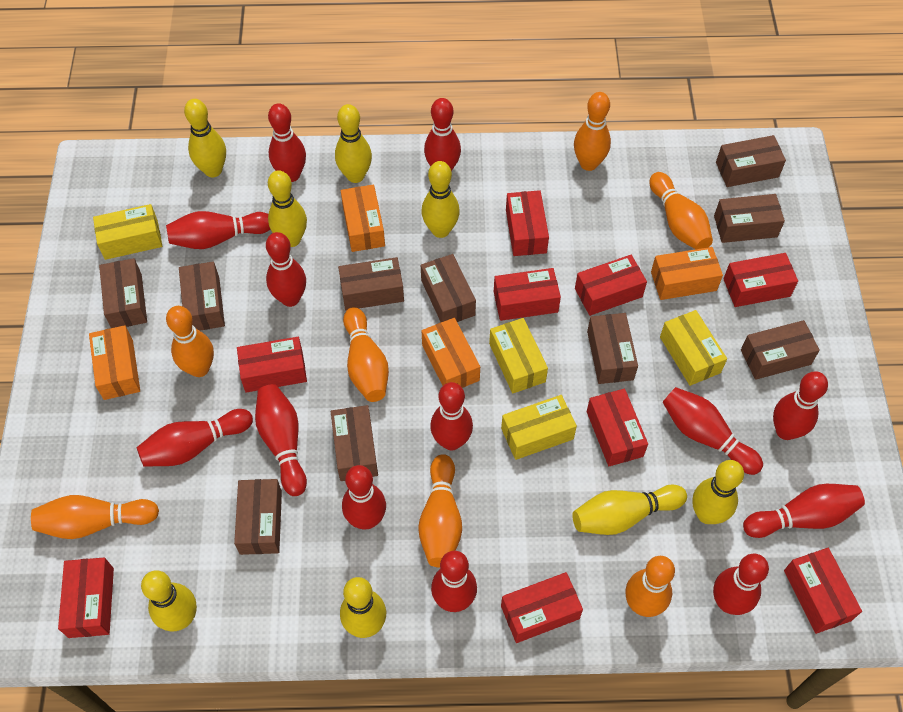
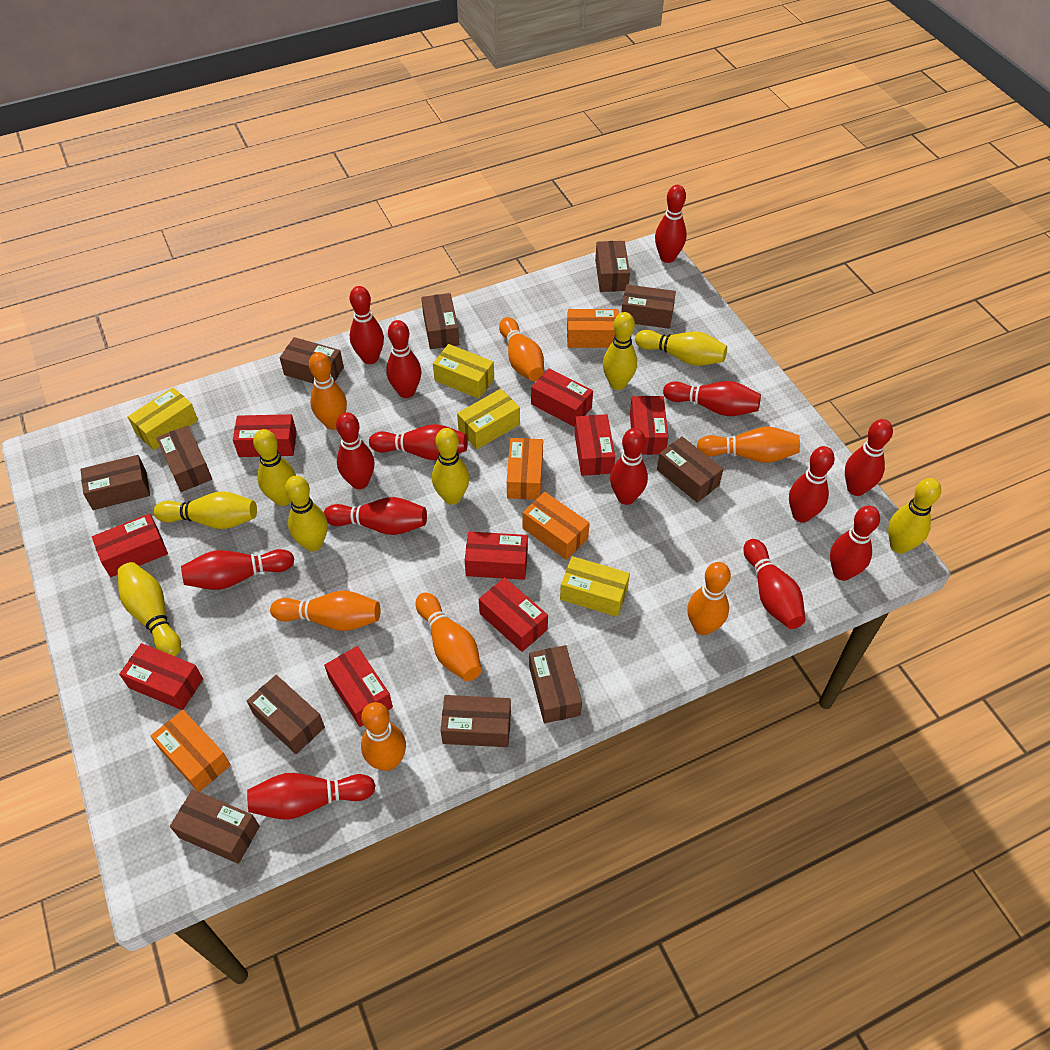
brown box: 10 -> 11
red bowling pin: 13 -> 14

